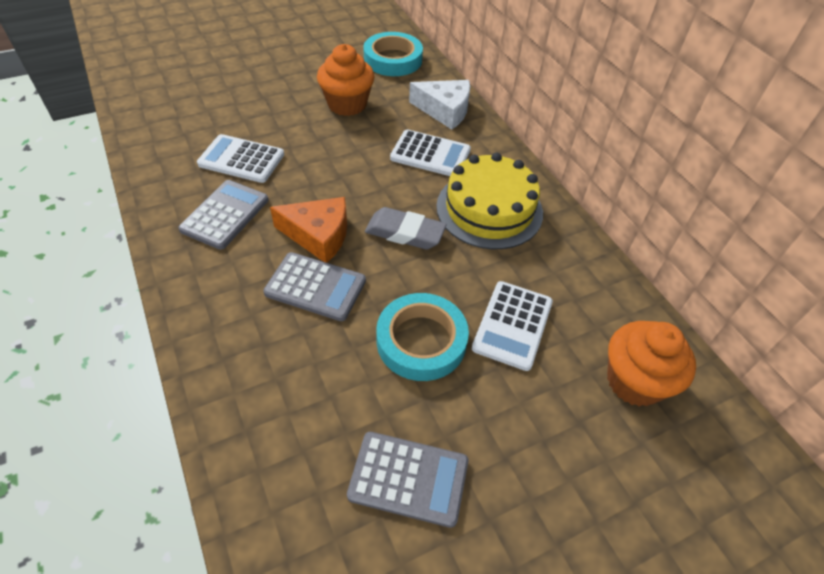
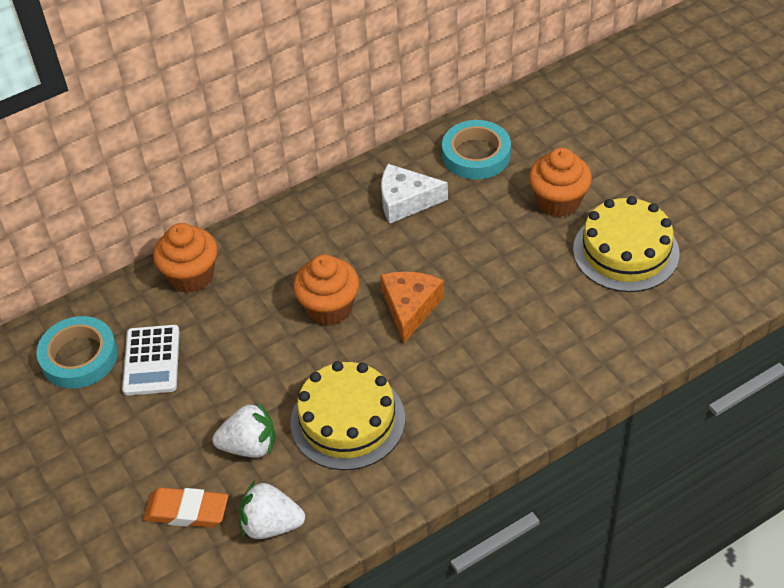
grey calculator: 3 -> 0
grey eraser: 1 -> 0
orange cupcake: 2 -> 3
orange eraser: 0 -> 1
white calculator: 3 -> 1
white strawberry: 0 -> 2
yellow cake: 1 -> 2

